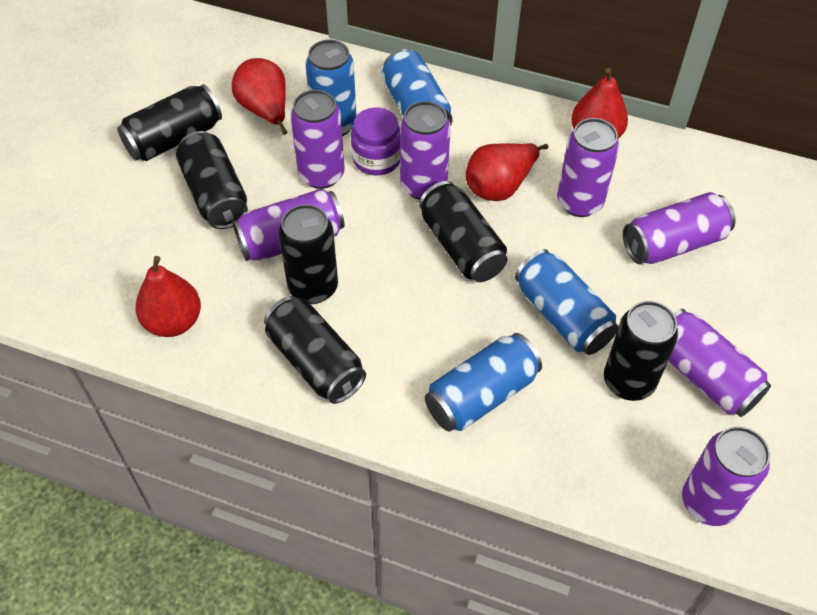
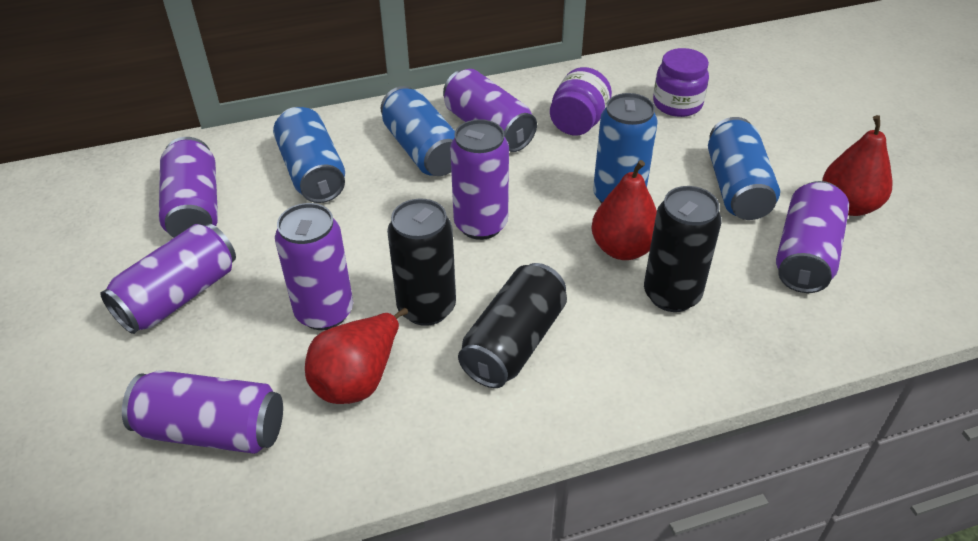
black can: 6 -> 3
purple jar: 1 -> 2
red pear: 4 -> 3

